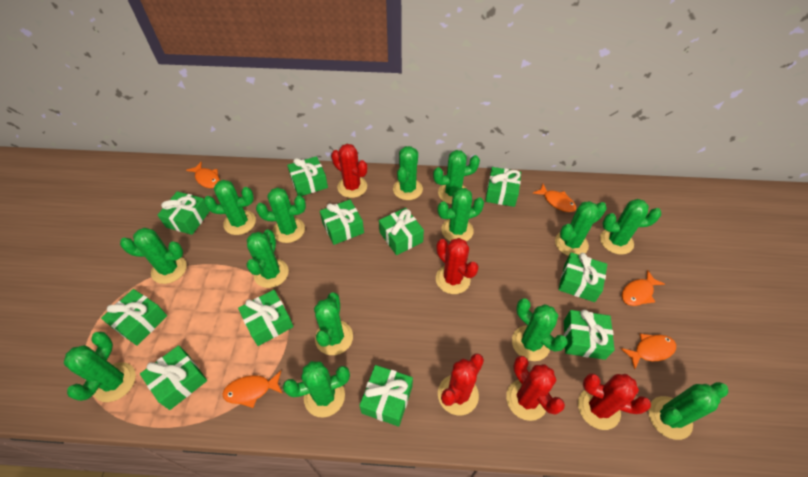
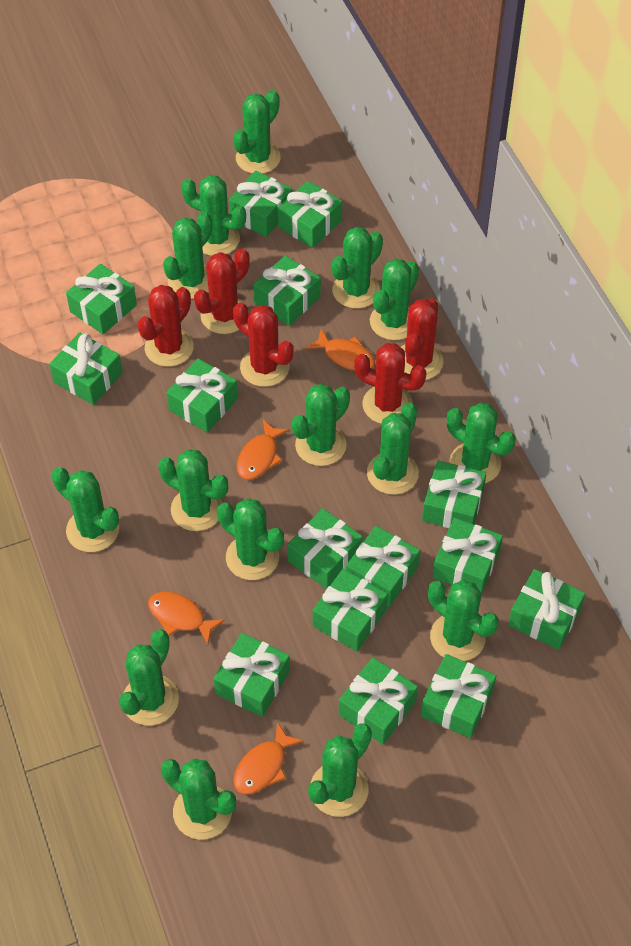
green cactus: 14 -> 15
green gift: 11 -> 15
orange fish: 5 -> 4

